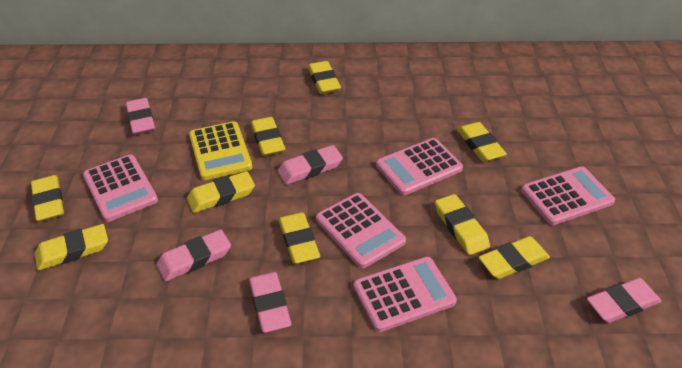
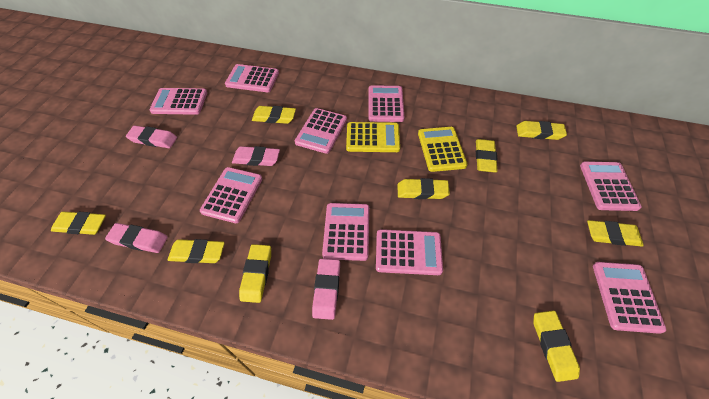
pink calculator: 5 -> 9
pink eraser: 5 -> 4
yellow calculator: 1 -> 2

